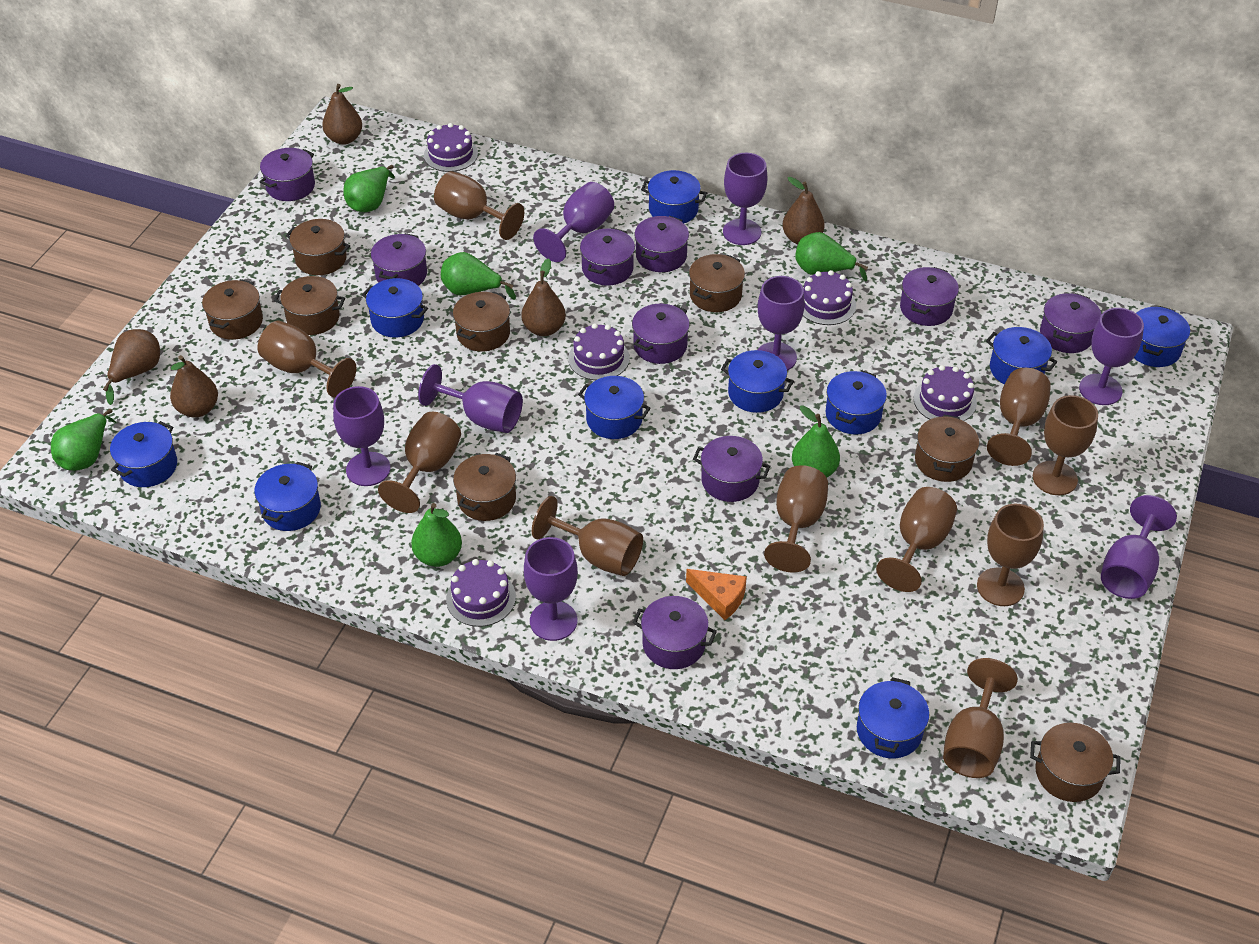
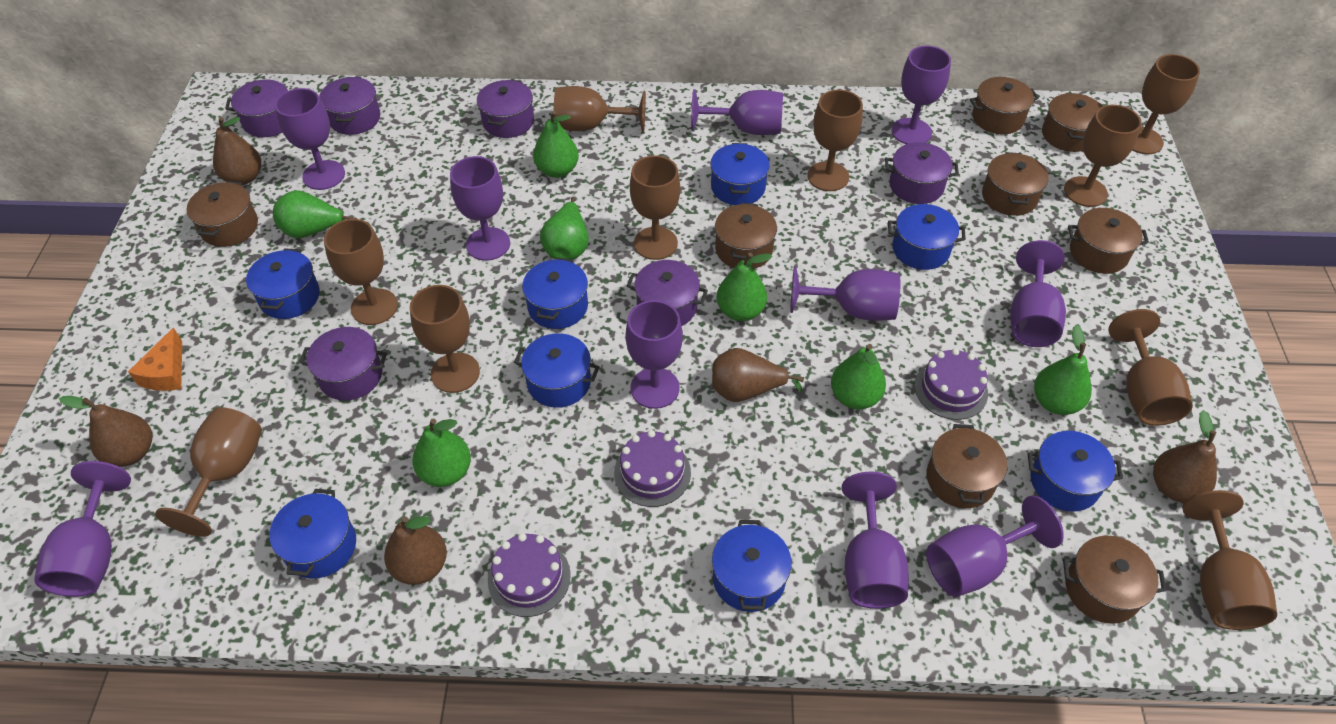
blue pot: 10 -> 8
green pear: 6 -> 7
purple cake: 5 -> 3
purple goblet: 8 -> 10
purple pot: 9 -> 6

